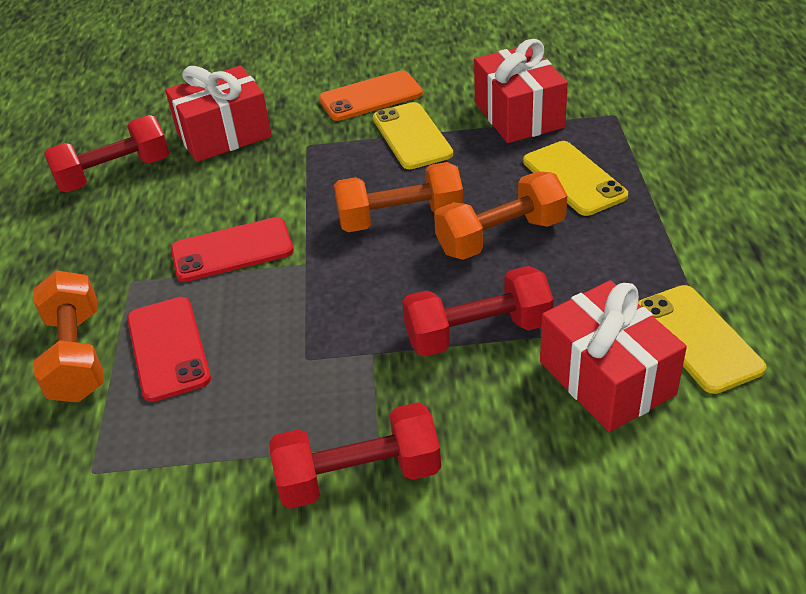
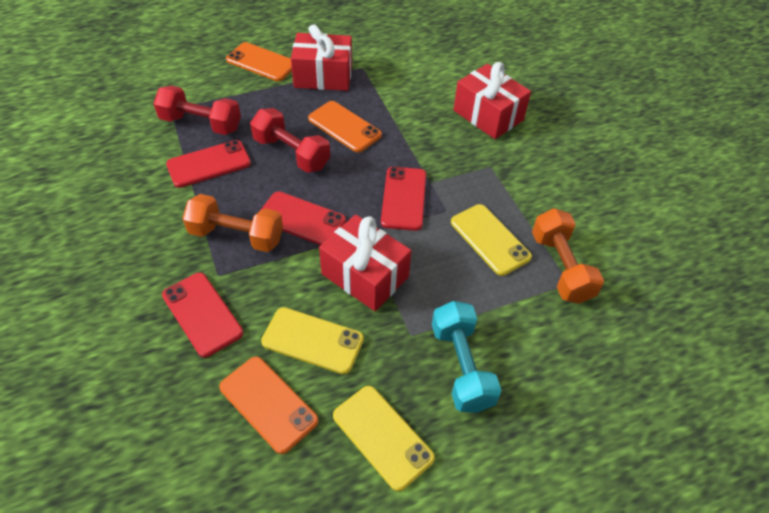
orange dumbbell: 3 -> 2
orange phone: 1 -> 3
red dumbbell: 3 -> 2
red phone: 2 -> 4
turquoise dumbbell: 0 -> 1

